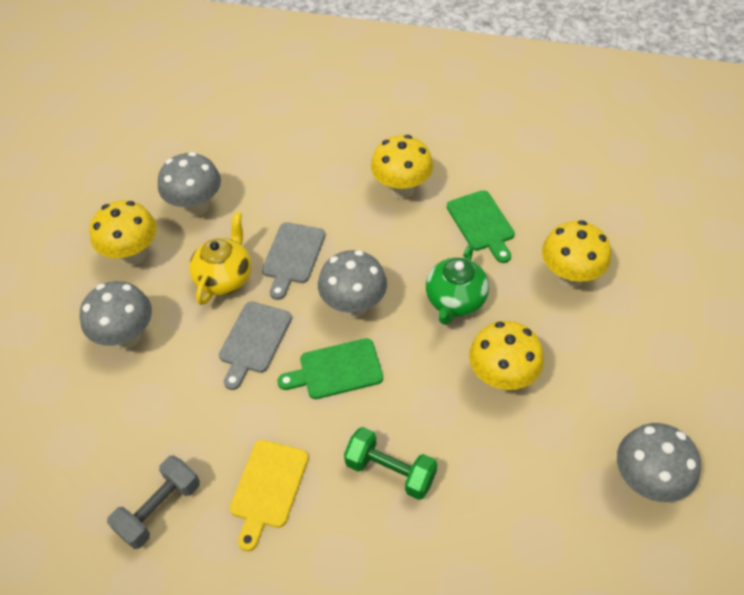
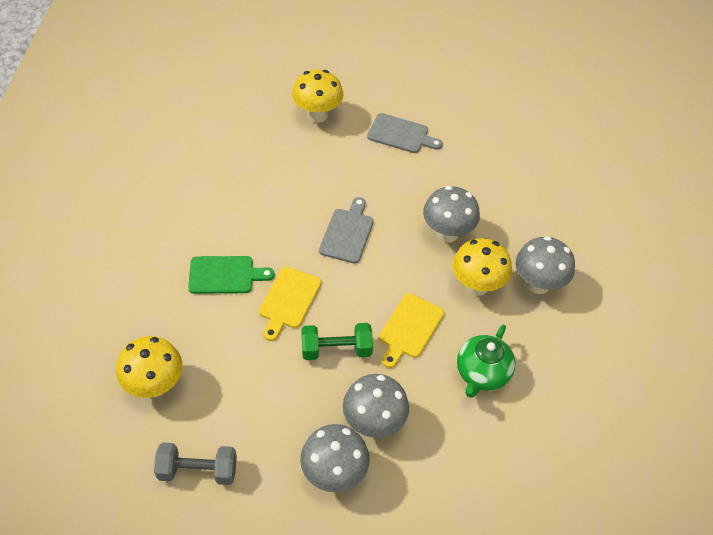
green cutting board: 2 -> 1
yellow cutting board: 1 -> 2
yellow mushroom: 4 -> 3
yellow teapot: 1 -> 0

